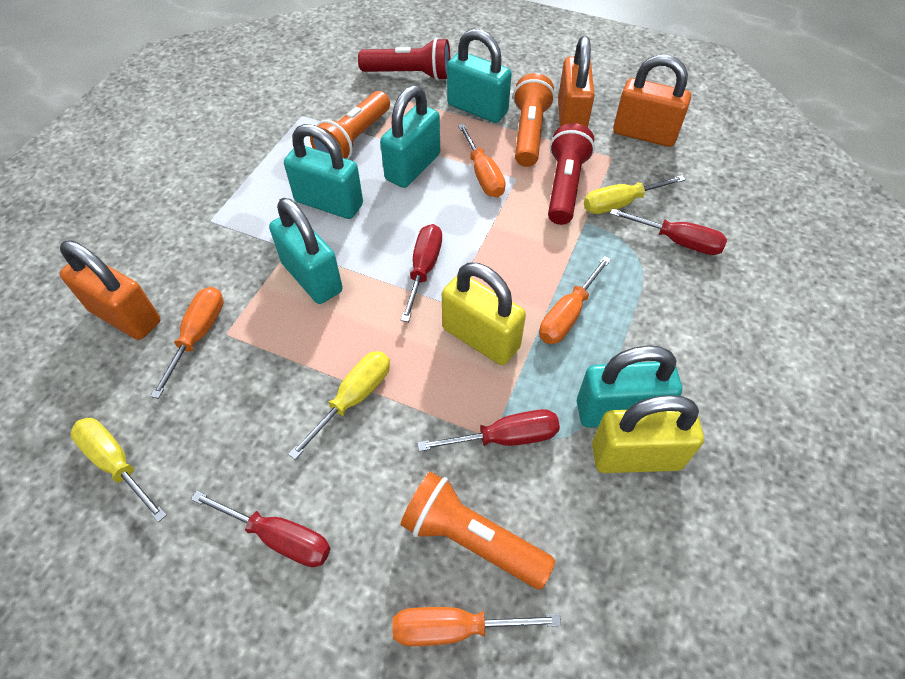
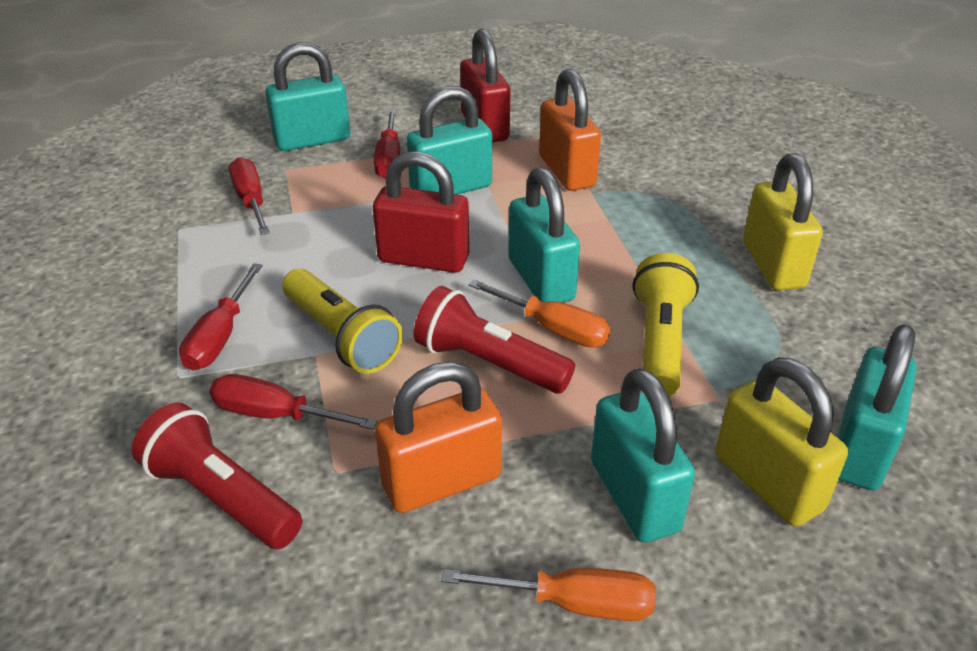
orange flashlight: 3 -> 0
orange padlock: 3 -> 2
orange screwdriver: 4 -> 2
red padlock: 0 -> 2
yellow flashlight: 0 -> 2
yellow screwdriver: 3 -> 0

